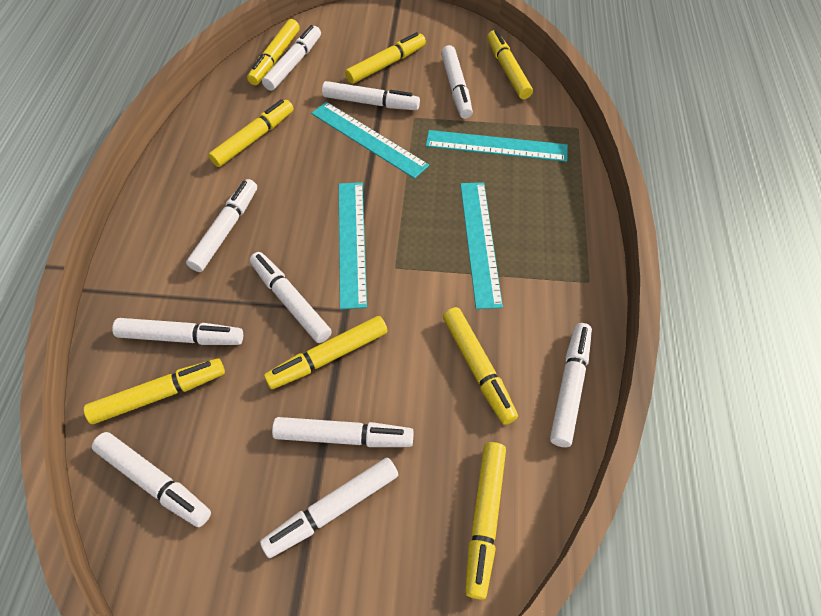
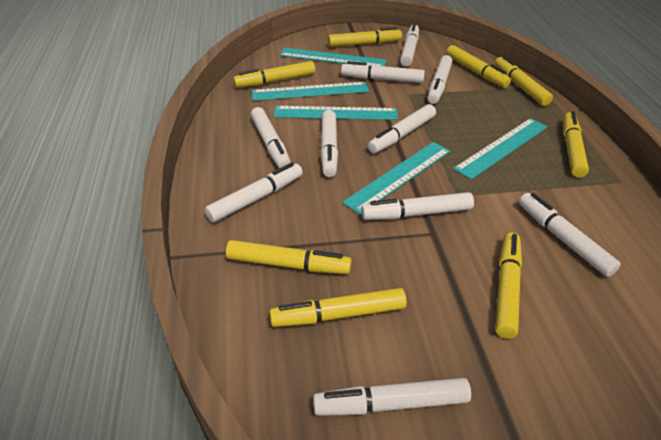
turquoise ruler: 4 -> 5

